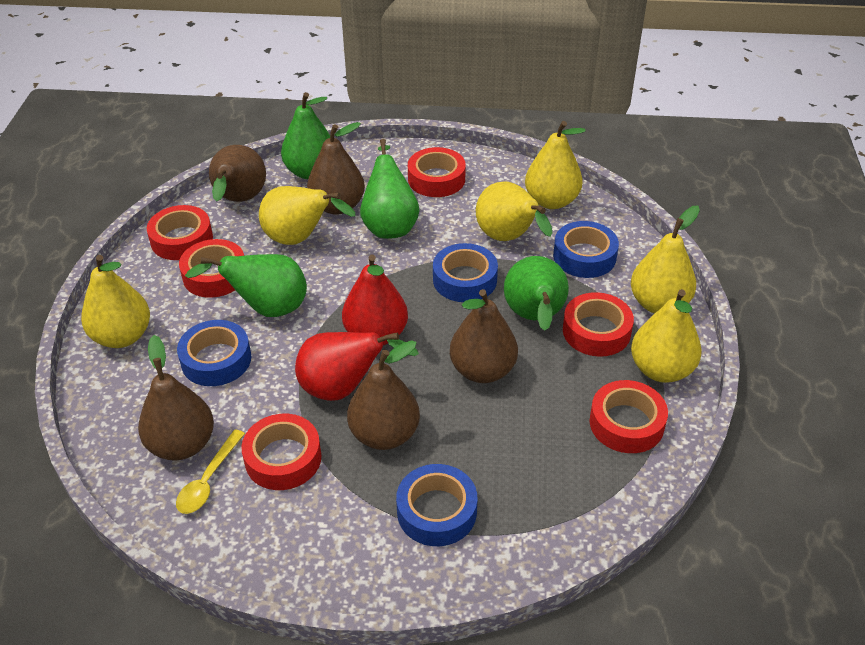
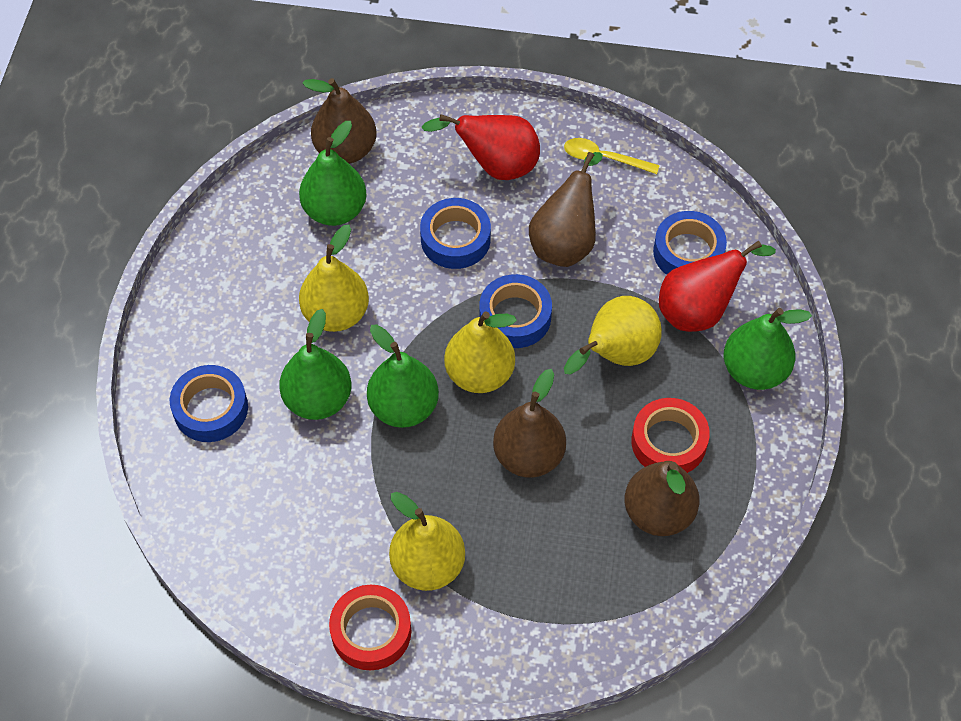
brown pear: 5 -> 4
red tape: 6 -> 2
yellow pear: 6 -> 4

